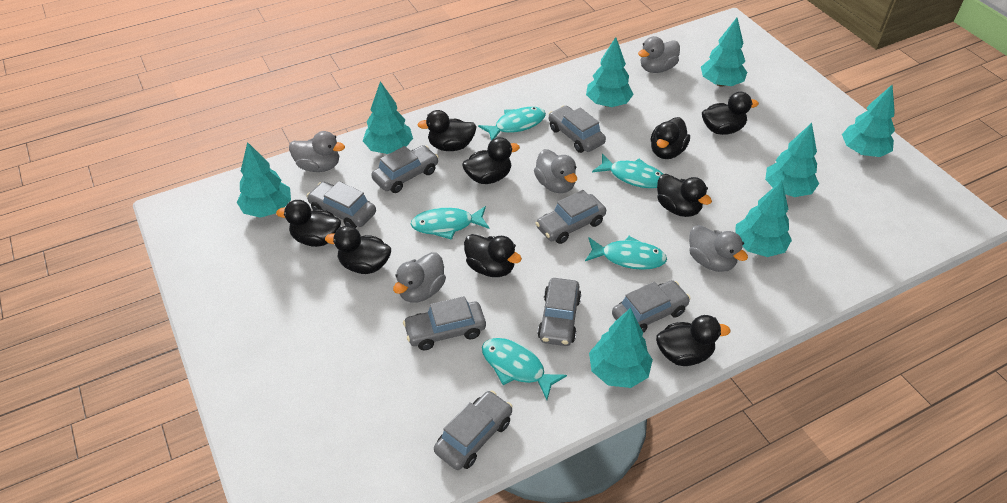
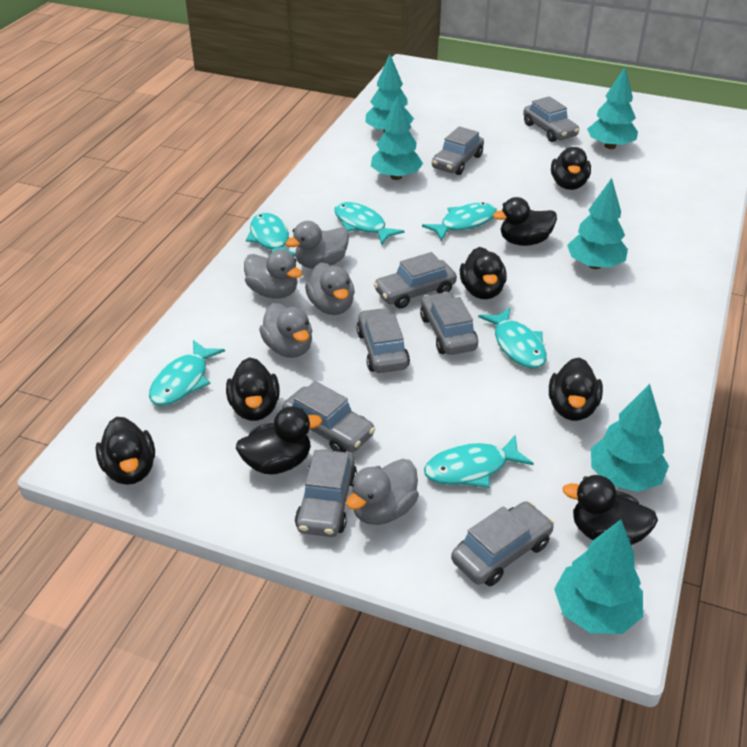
black duck: 9 -> 8
turquoise fish: 5 -> 6
turquoise tree: 8 -> 6

